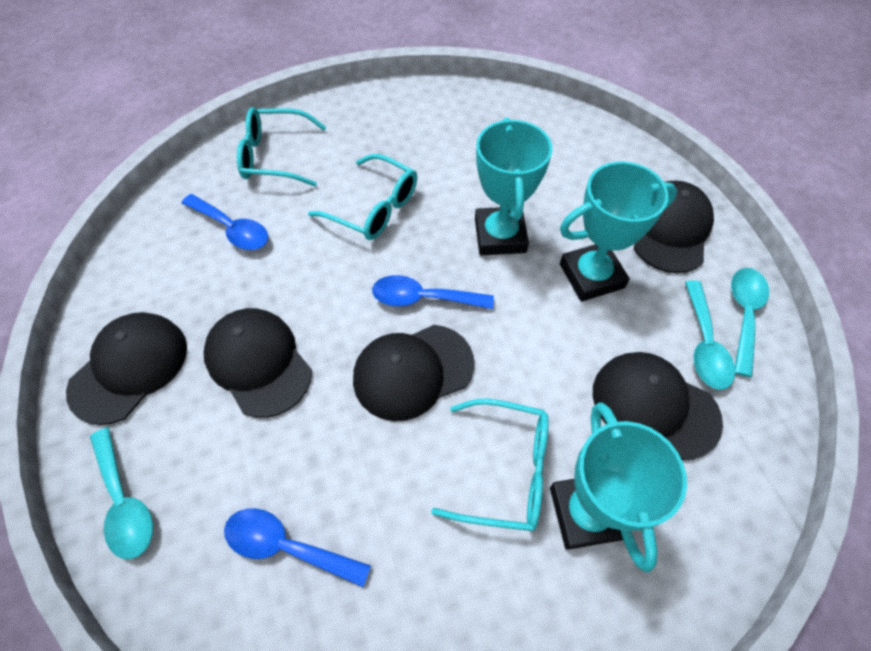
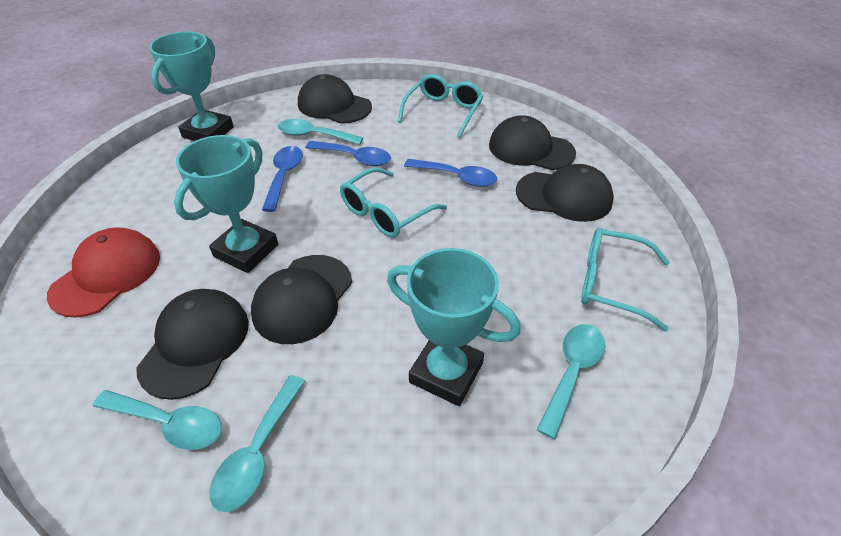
red cap: 0 -> 1
turquoise spoon: 3 -> 4

